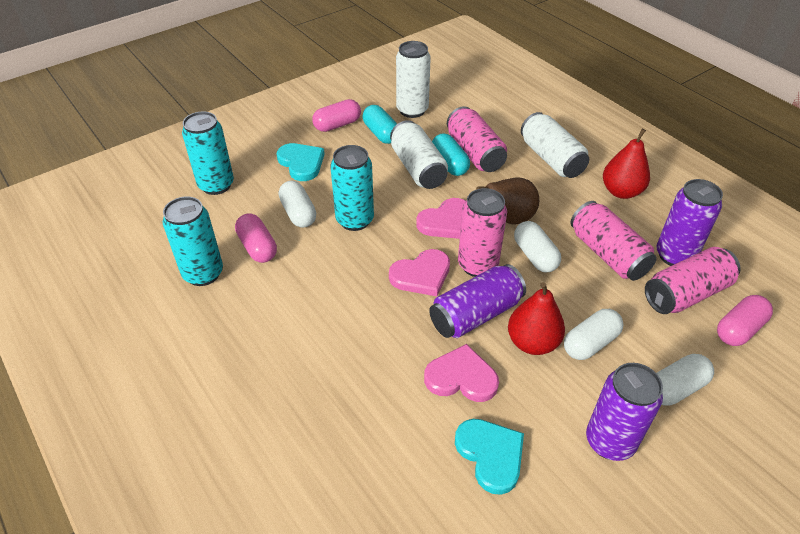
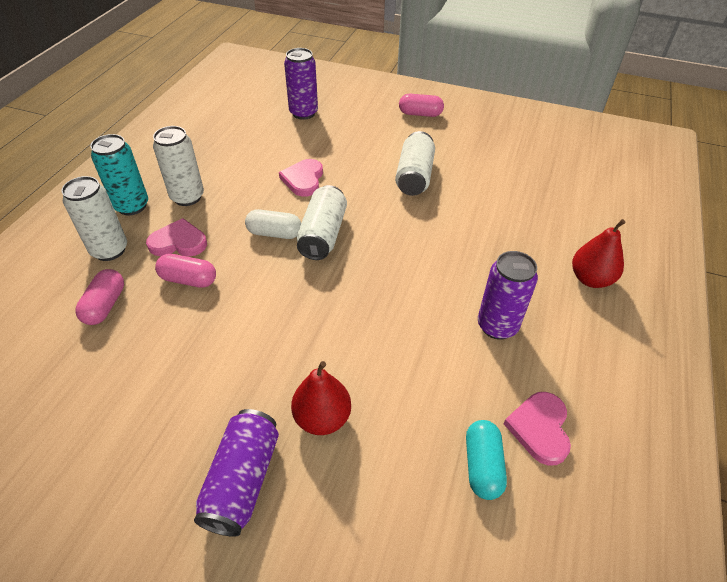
brown pear: 1 -> 0
pink can: 4 -> 0
turquoise can: 3 -> 1
turquoise capsule: 2 -> 1
turquoise heart: 2 -> 0
white can: 3 -> 4
white capsule: 4 -> 1

